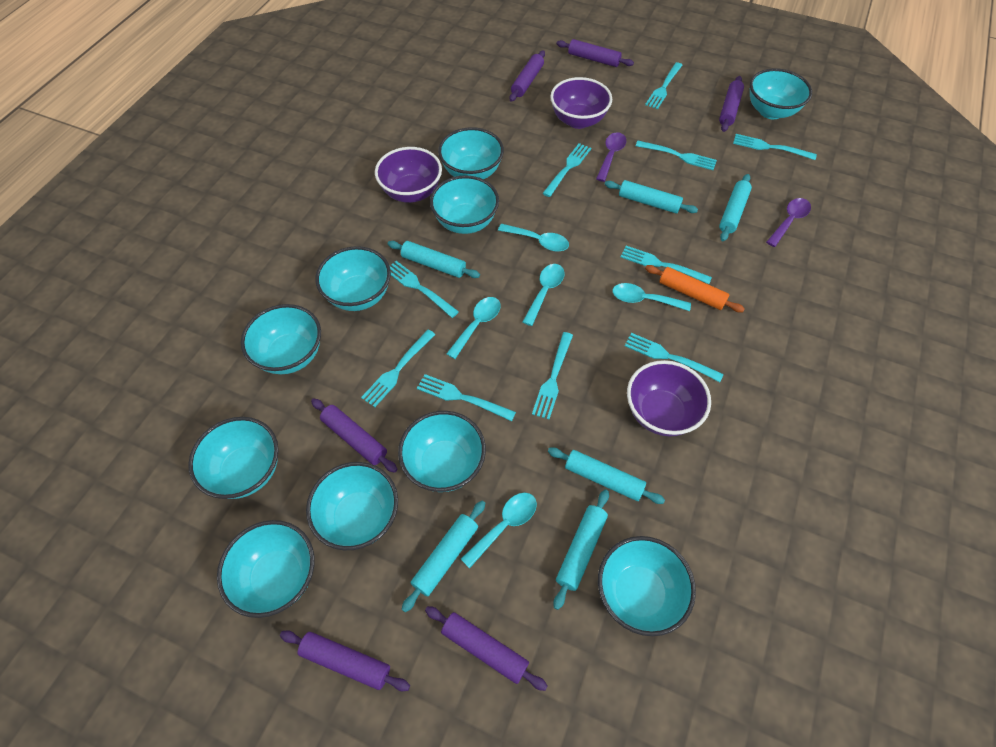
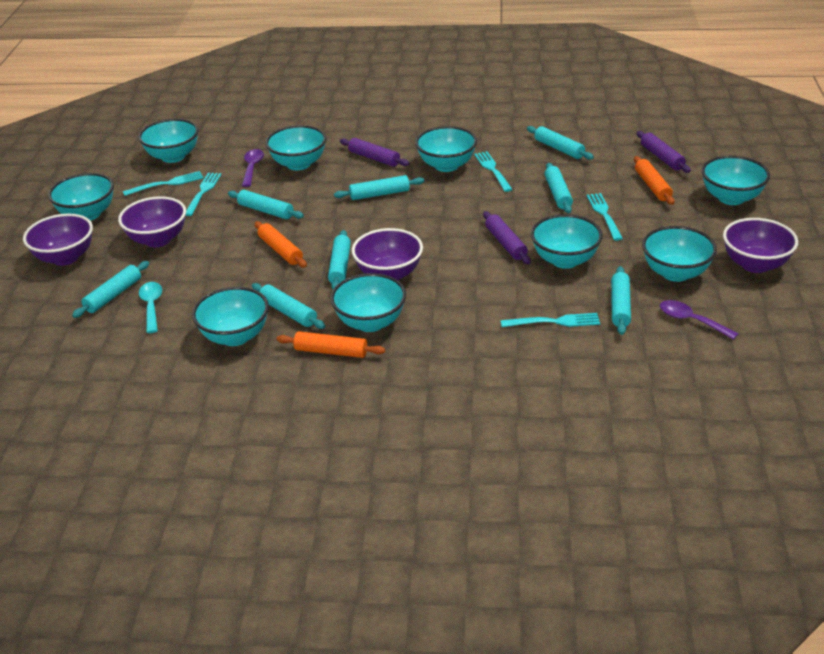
orange rolling pin: 1 -> 3
purple bowl: 3 -> 4
purple rolling pin: 6 -> 3
turquoise bowl: 10 -> 9
turquoise fork: 10 -> 5
turquoise rolling pin: 6 -> 8
turquoise spoon: 5 -> 1

